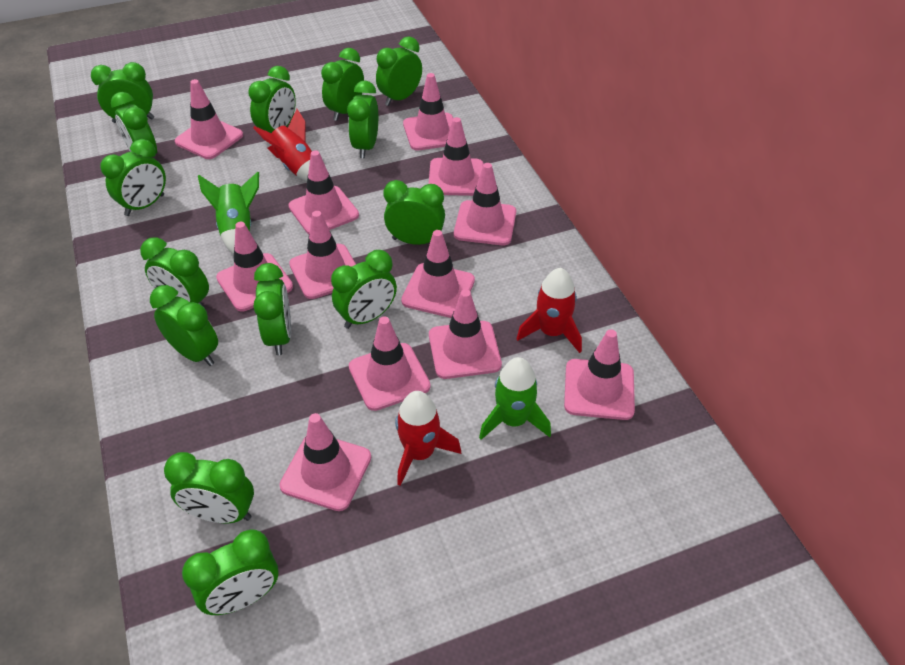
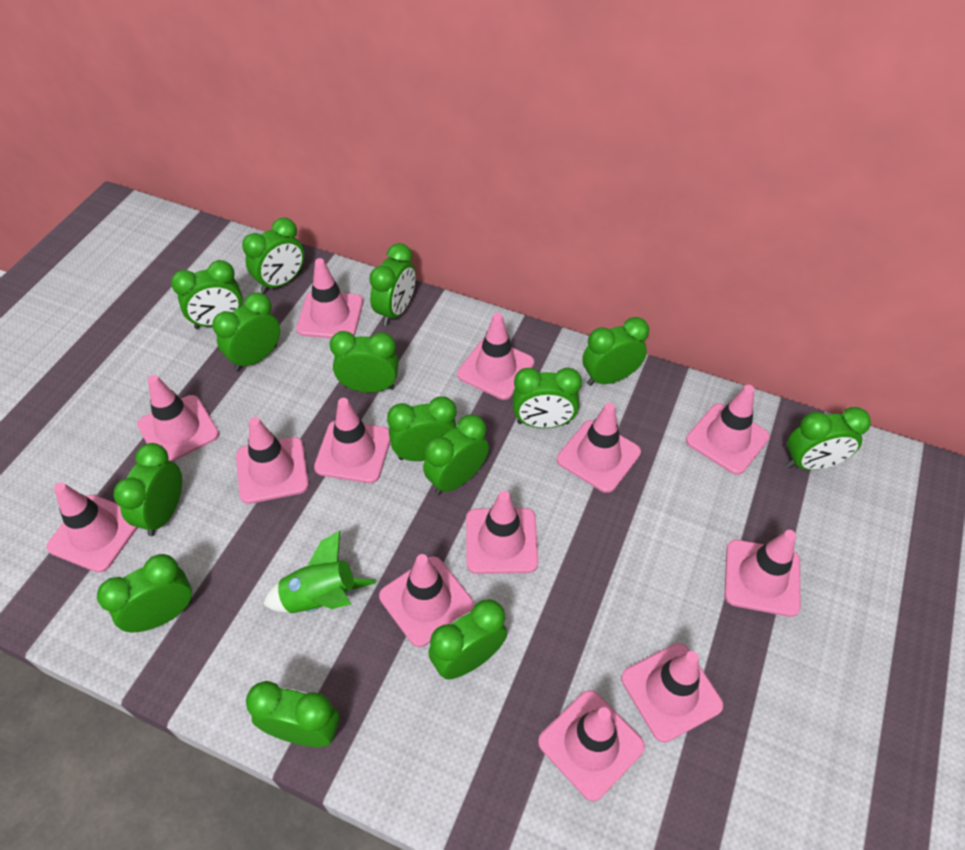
green rocket: 2 -> 1
pink traffic cone: 12 -> 13
red rocket: 3 -> 0

